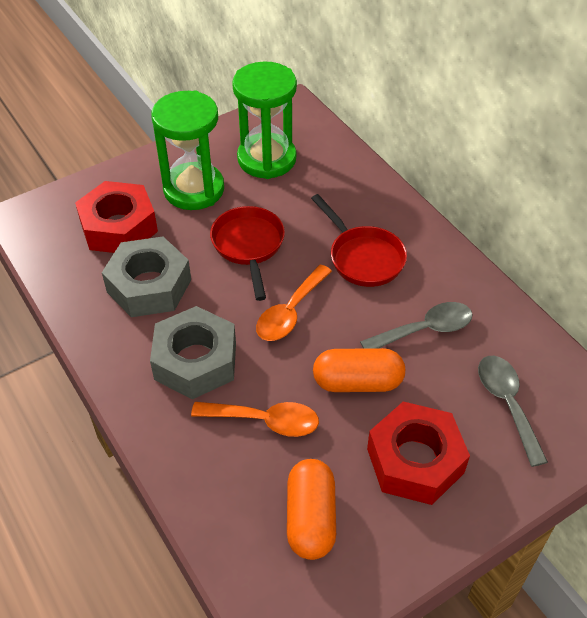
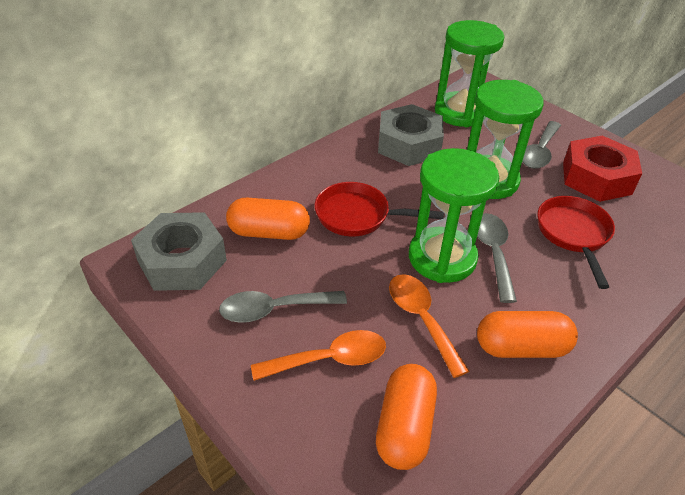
green hourglass: 2 -> 3
grey spoon: 2 -> 3
orange capsule: 2 -> 3
red nut: 2 -> 1

